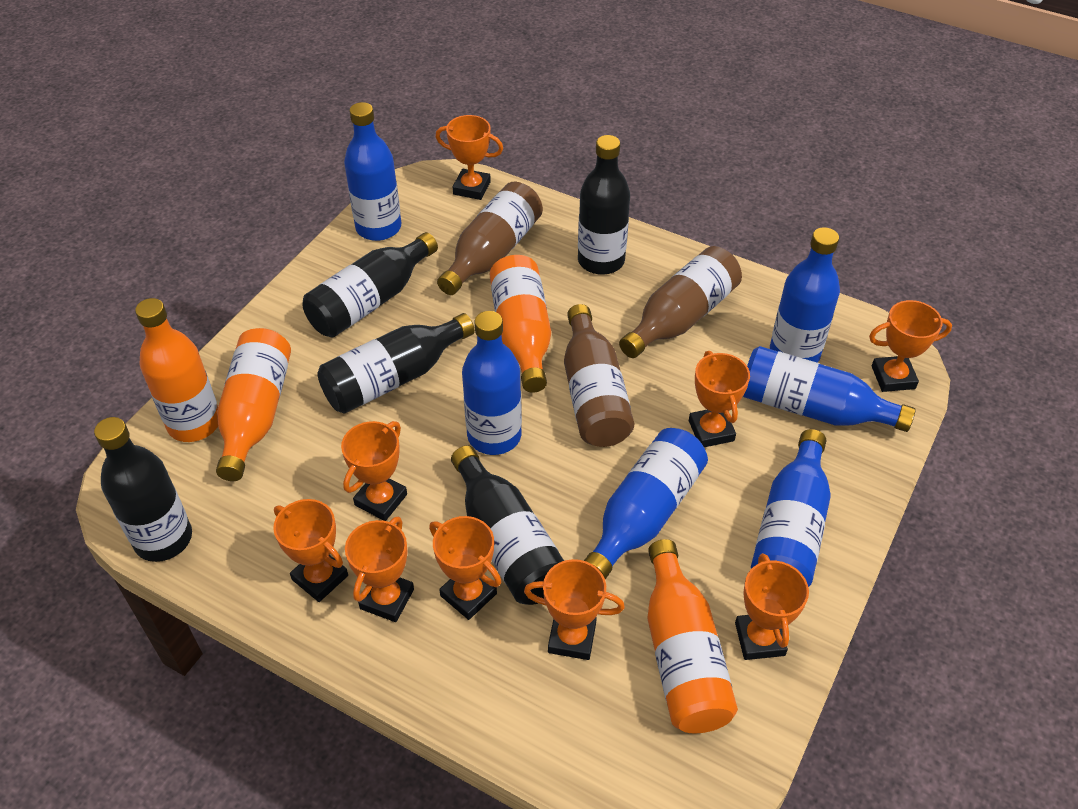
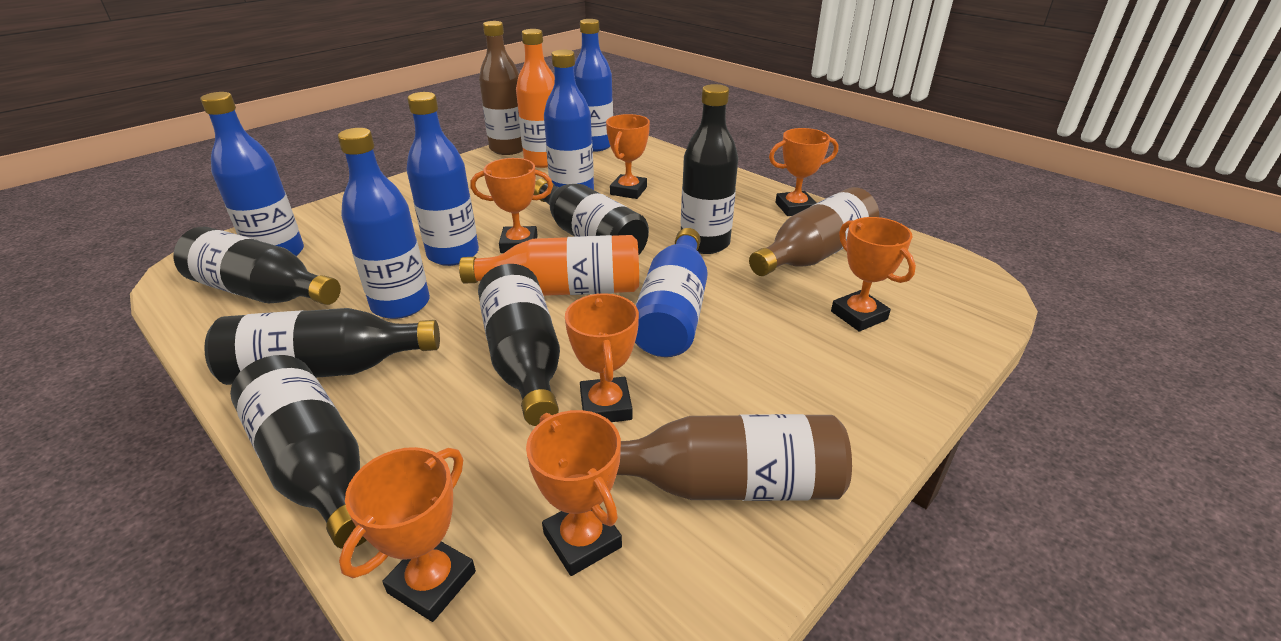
black bottle: 5 -> 6
orange bottle: 4 -> 2
orange trophy: 9 -> 7

